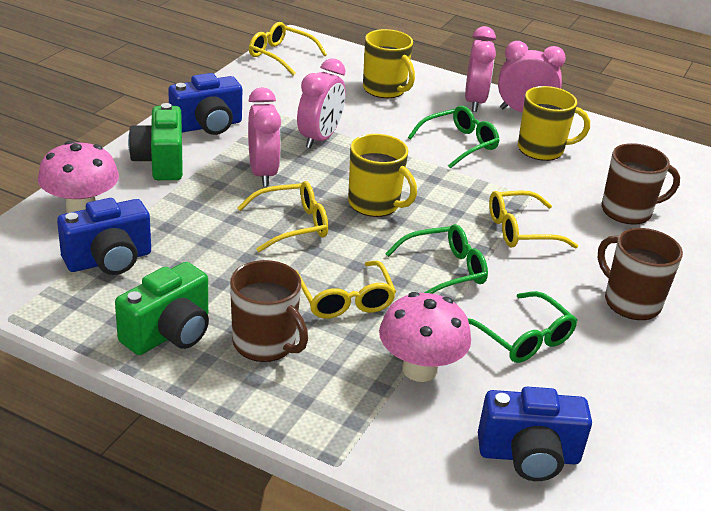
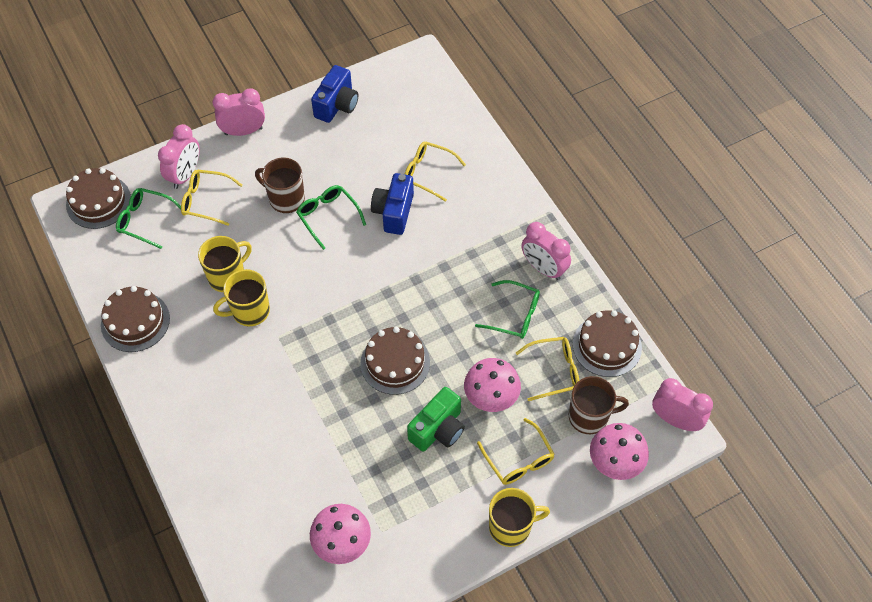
blue camera: 3 -> 2
brown cake: 0 -> 4
brown mug: 3 -> 2
green camera: 2 -> 1
pink mushroom: 2 -> 3

